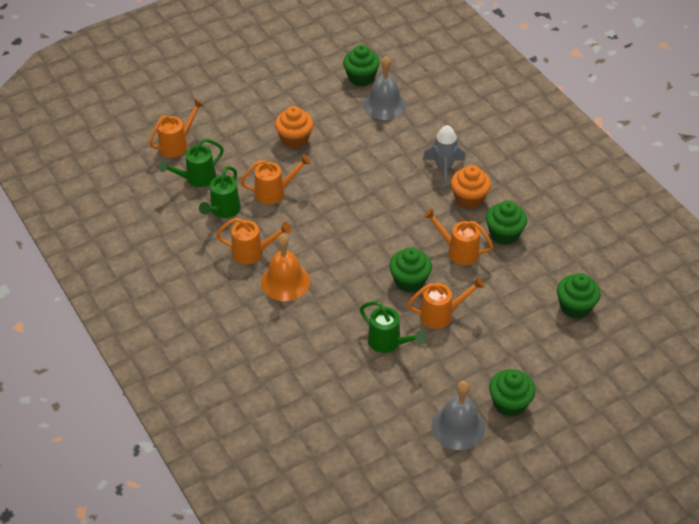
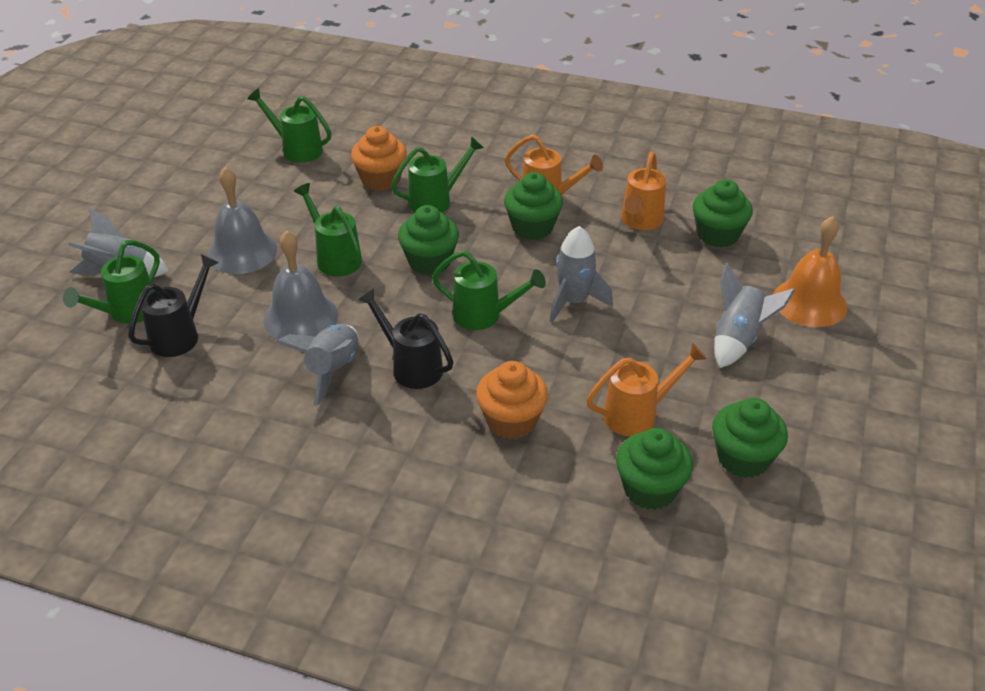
black watering can: 0 -> 2
green watering can: 3 -> 5
grey rocket: 1 -> 4
orange watering can: 5 -> 3

